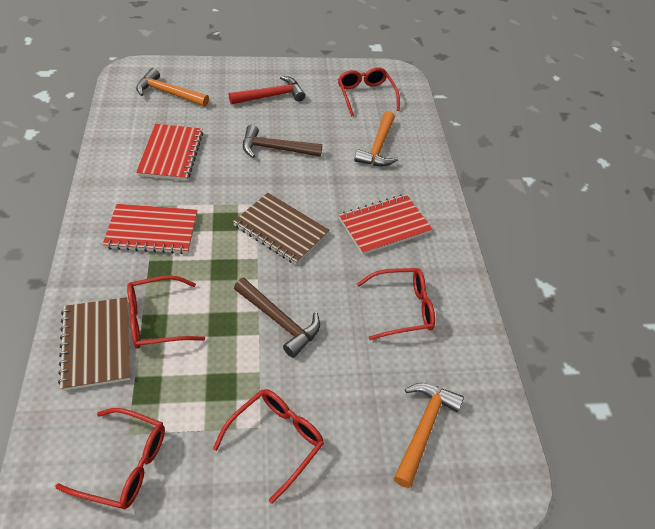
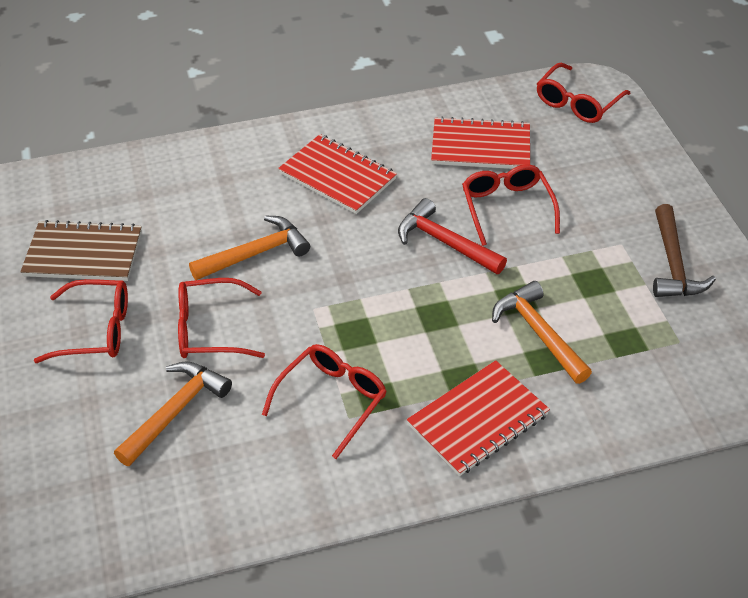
brown hammer: 2 -> 1
brown notebook: 2 -> 1

